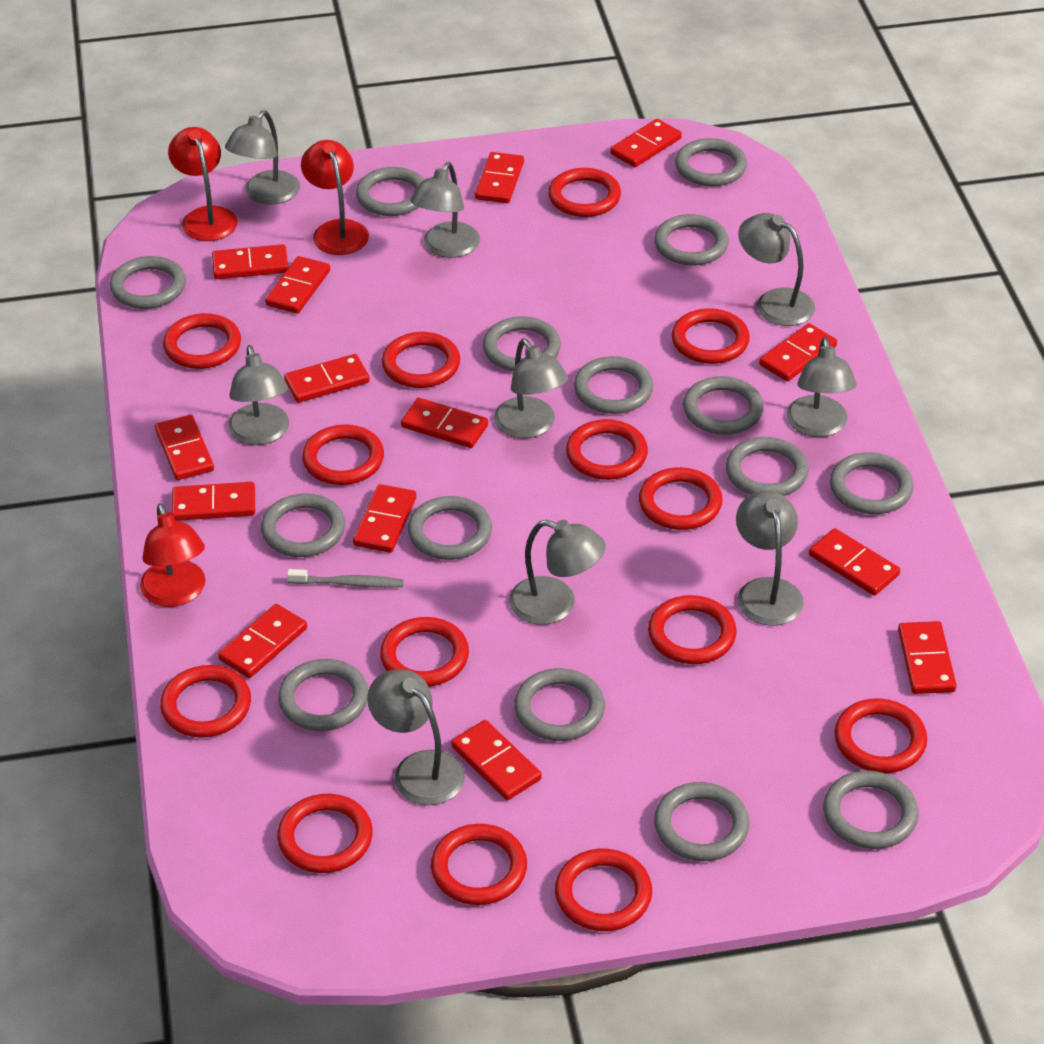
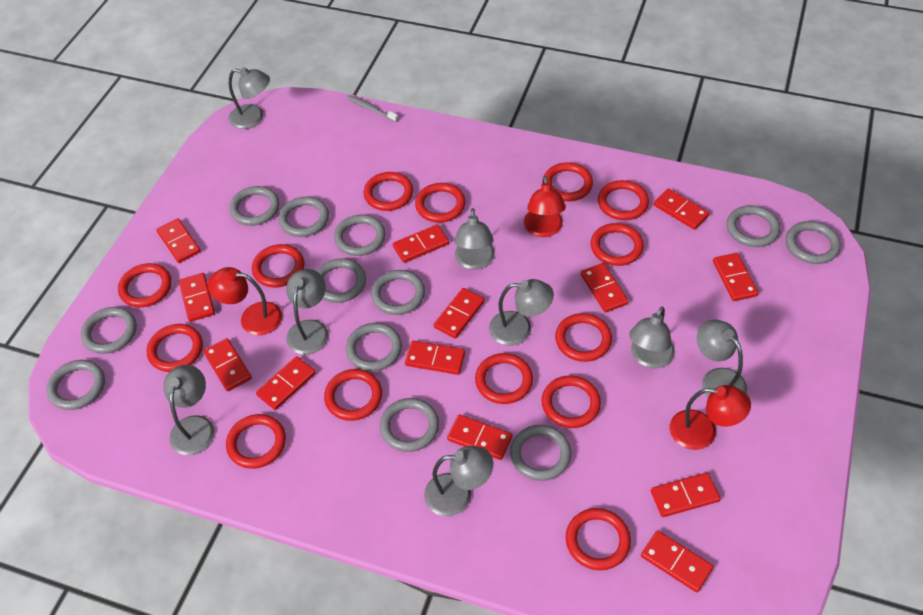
grey lamp: 9 -> 8
grey ring: 15 -> 12
red domino: 14 -> 13

